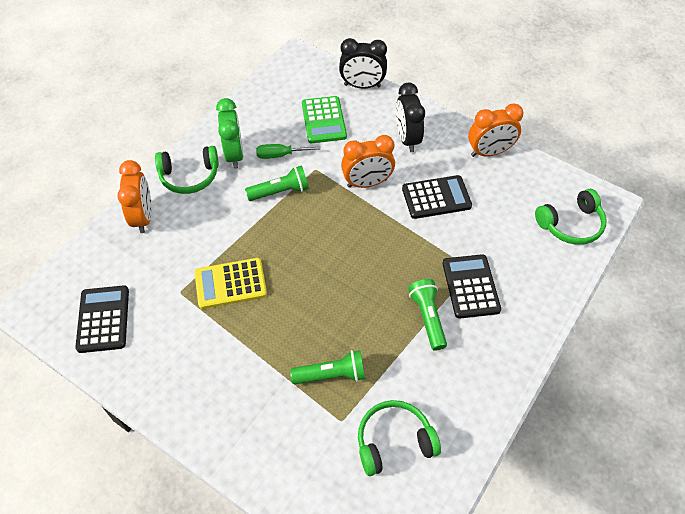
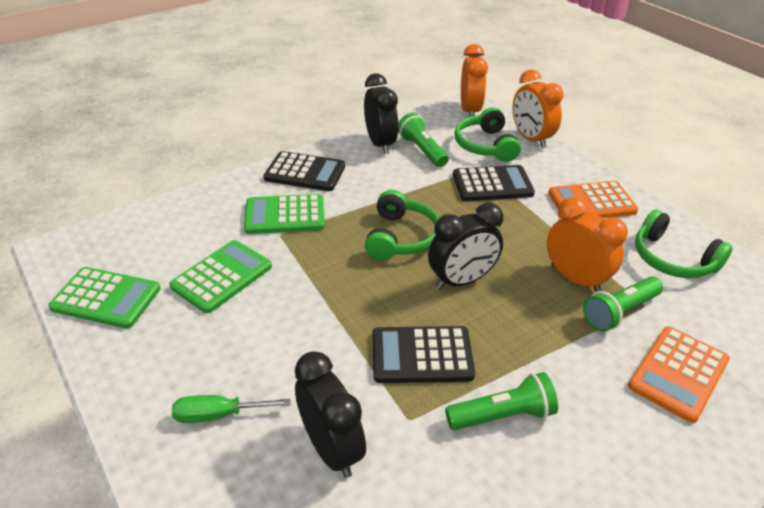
black clock: 2 -> 3
green calculator: 1 -> 3
green clock: 1 -> 0
orange calculator: 0 -> 2
yellow calculator: 1 -> 0

